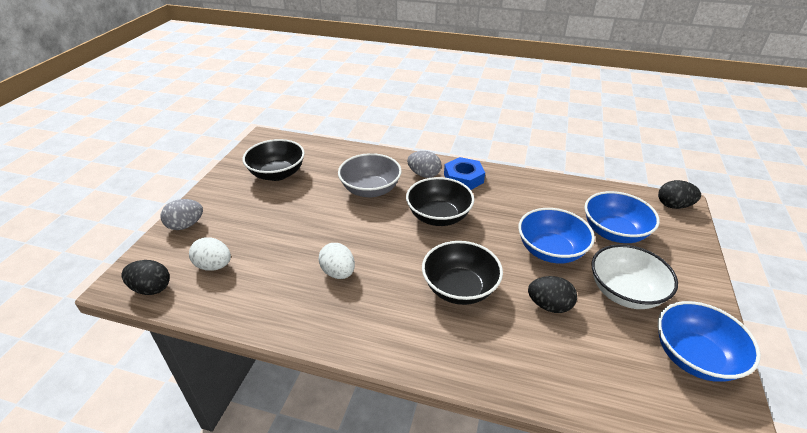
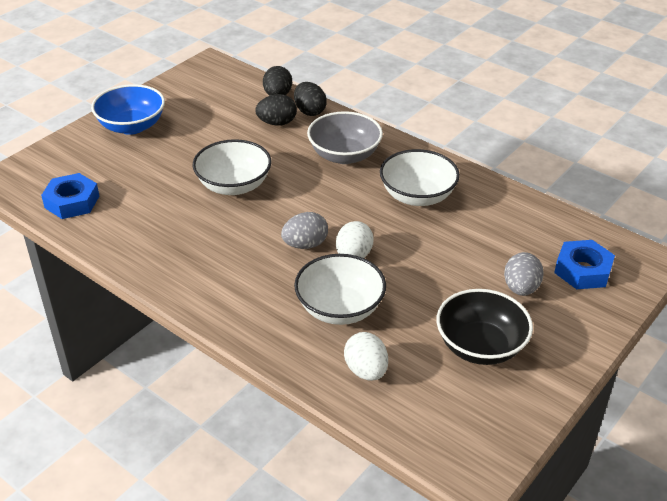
black bowl: 3 -> 1
blue bowl: 3 -> 1
blue nut: 1 -> 2
white bowl: 1 -> 3

